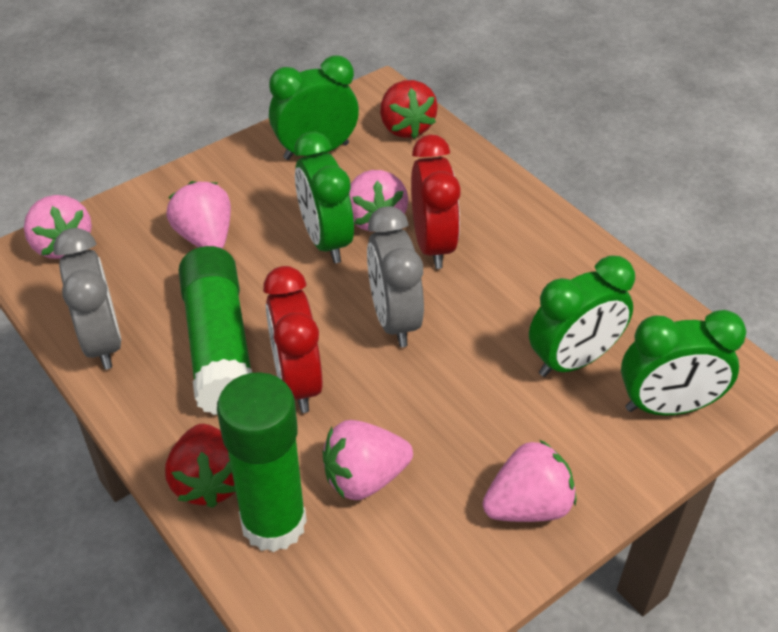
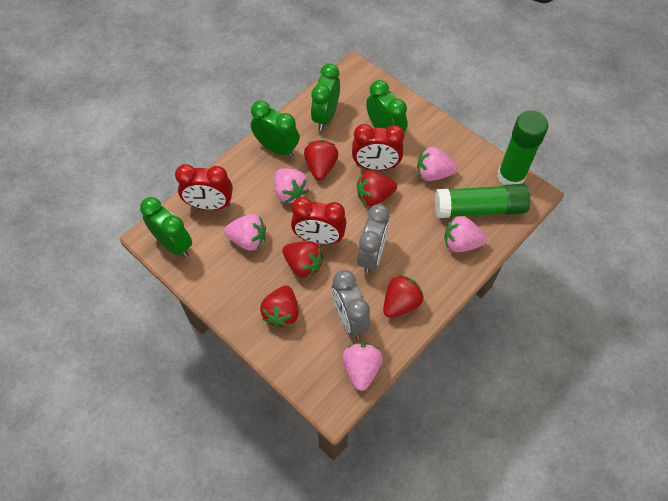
red clock: 2 -> 3
red strawberry: 2 -> 5

